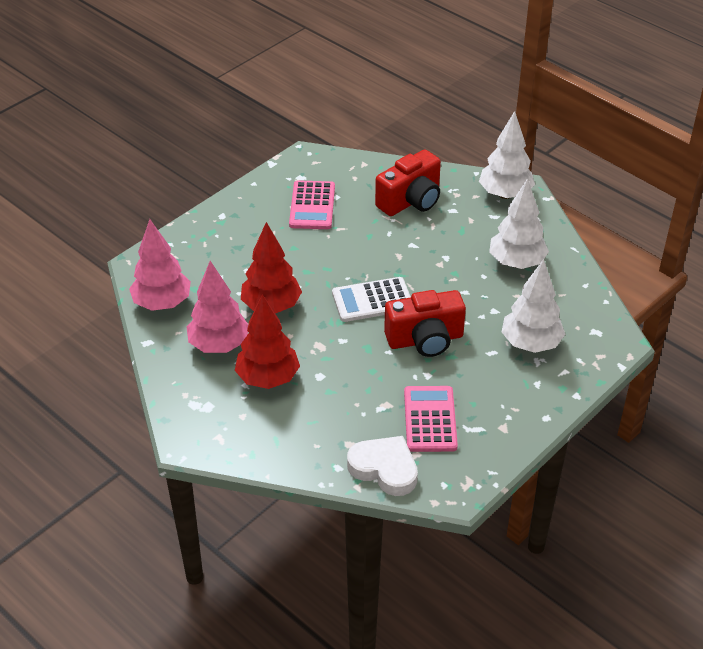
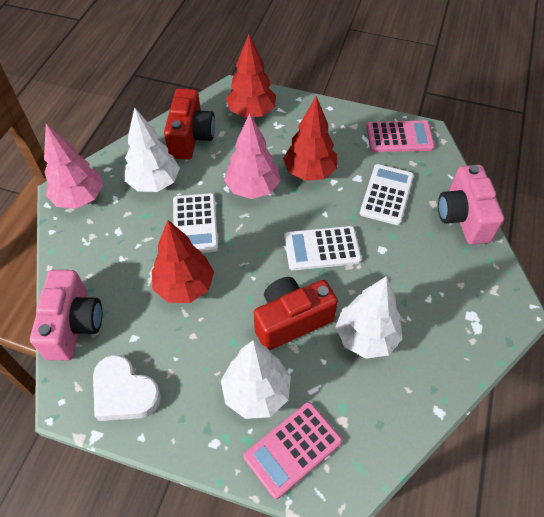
pink camera: 0 -> 2
red tree: 2 -> 3
white calculator: 1 -> 3

